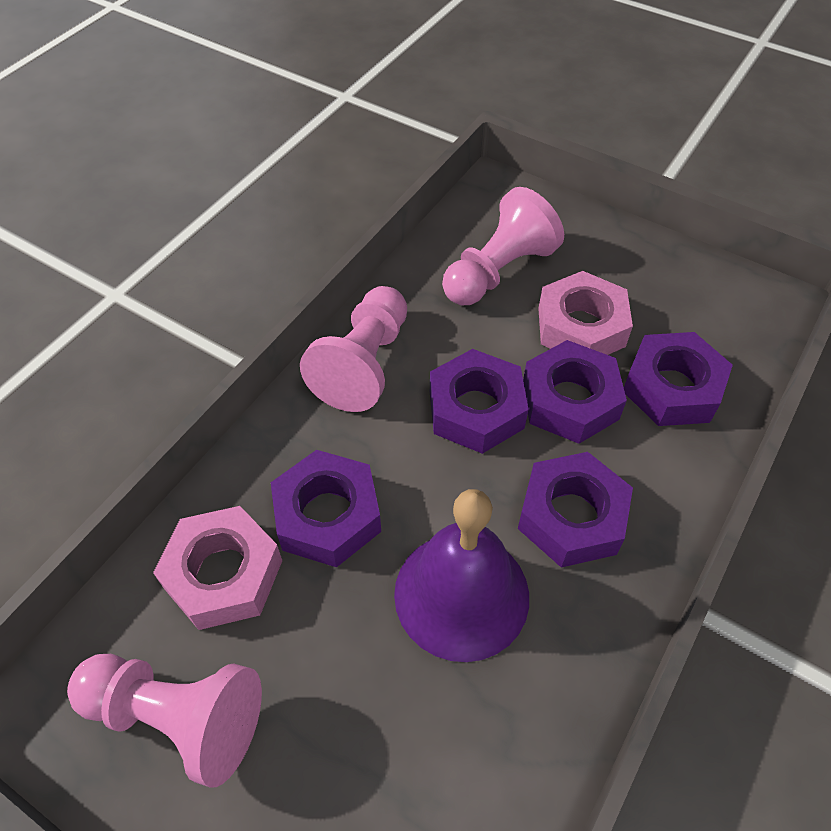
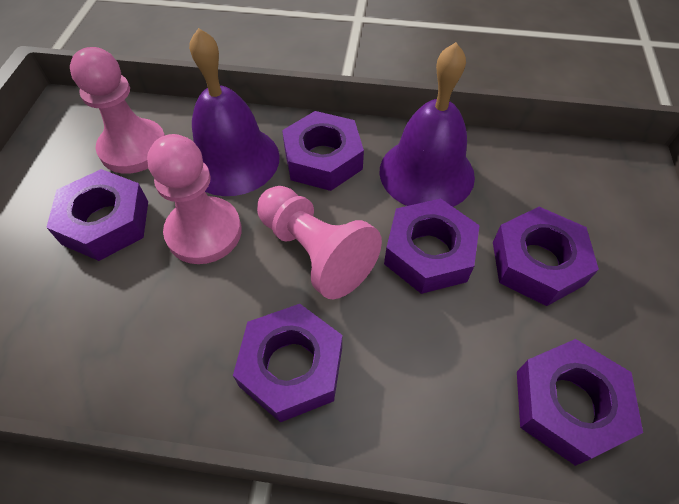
pink nut: 2 -> 0
purple bell: 1 -> 2
purple nut: 5 -> 6

